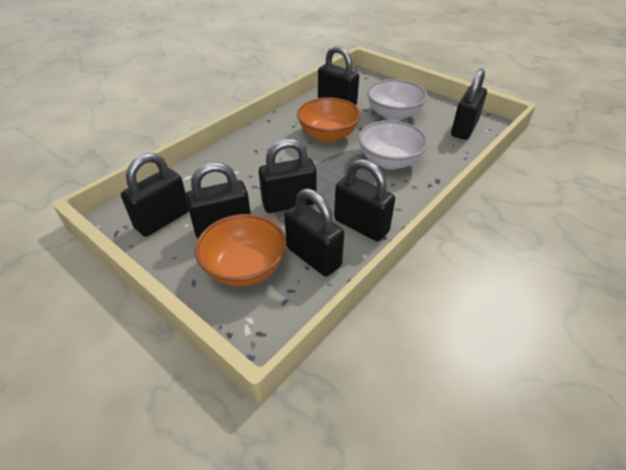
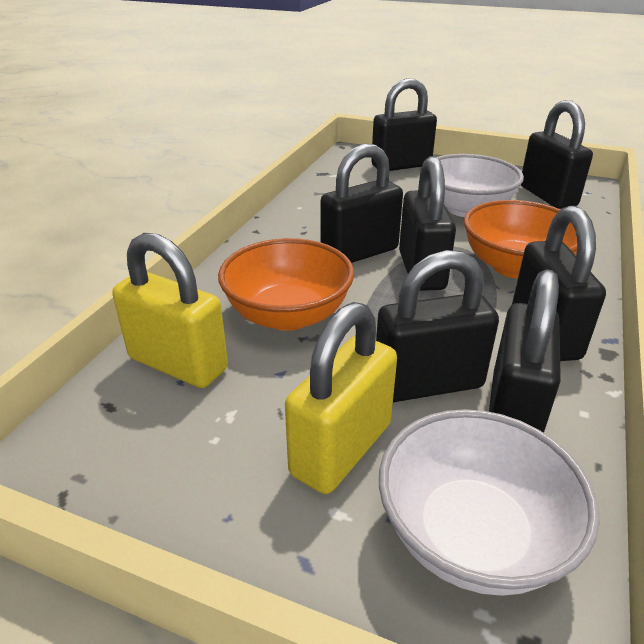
yellow padlock: 0 -> 2

